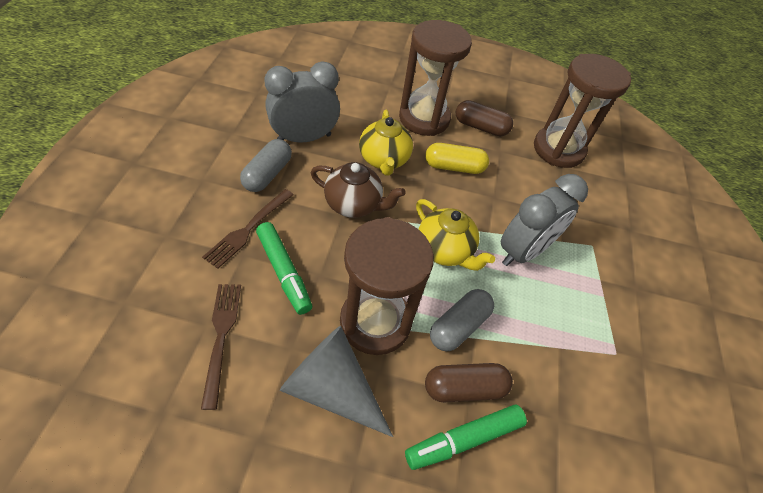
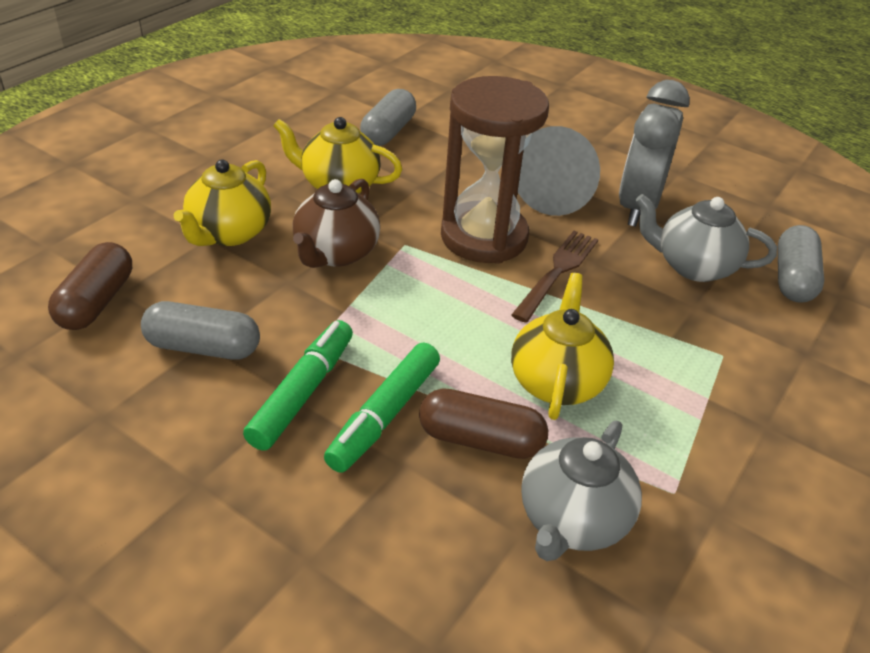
brown fork: 2 -> 1
brown hourglass: 3 -> 1
grey capsule: 2 -> 3
grey clock: 2 -> 1
grey teapot: 0 -> 2
yellow capsule: 1 -> 0
yellow teapot: 2 -> 3

